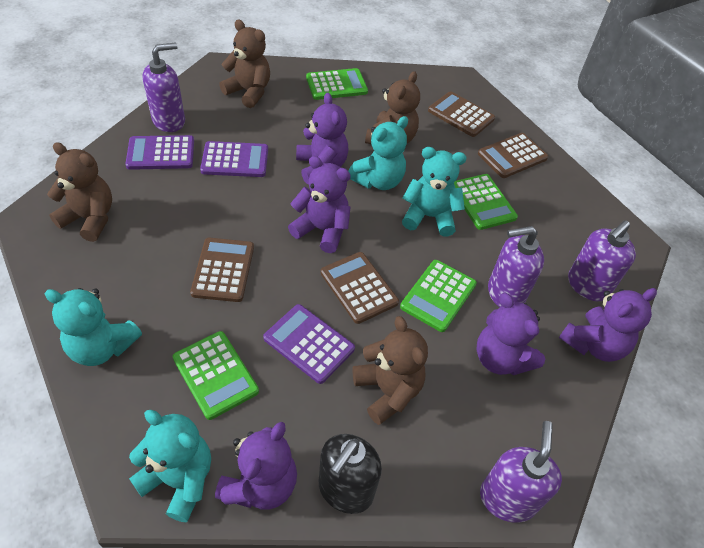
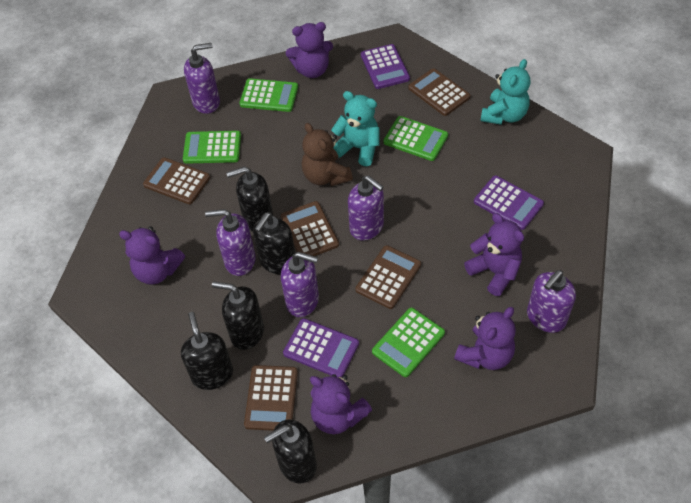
black soap dispenser: 1 -> 5
brown calculator: 4 -> 5
brown teddy bear: 4 -> 1
purple soap dispenser: 4 -> 5
turquoise teddy bear: 4 -> 2

